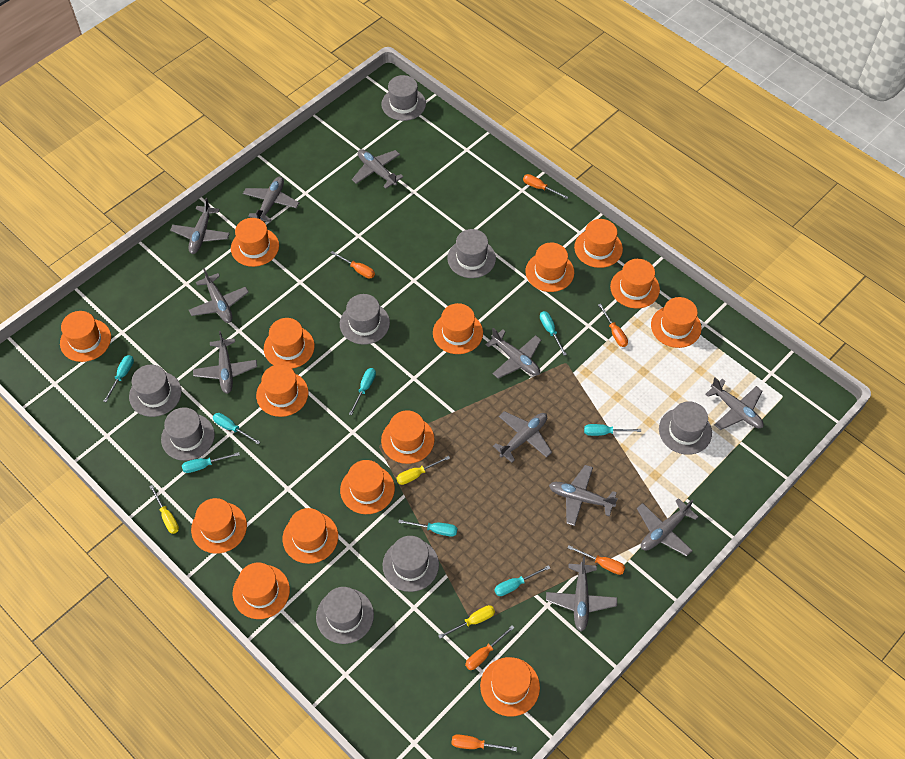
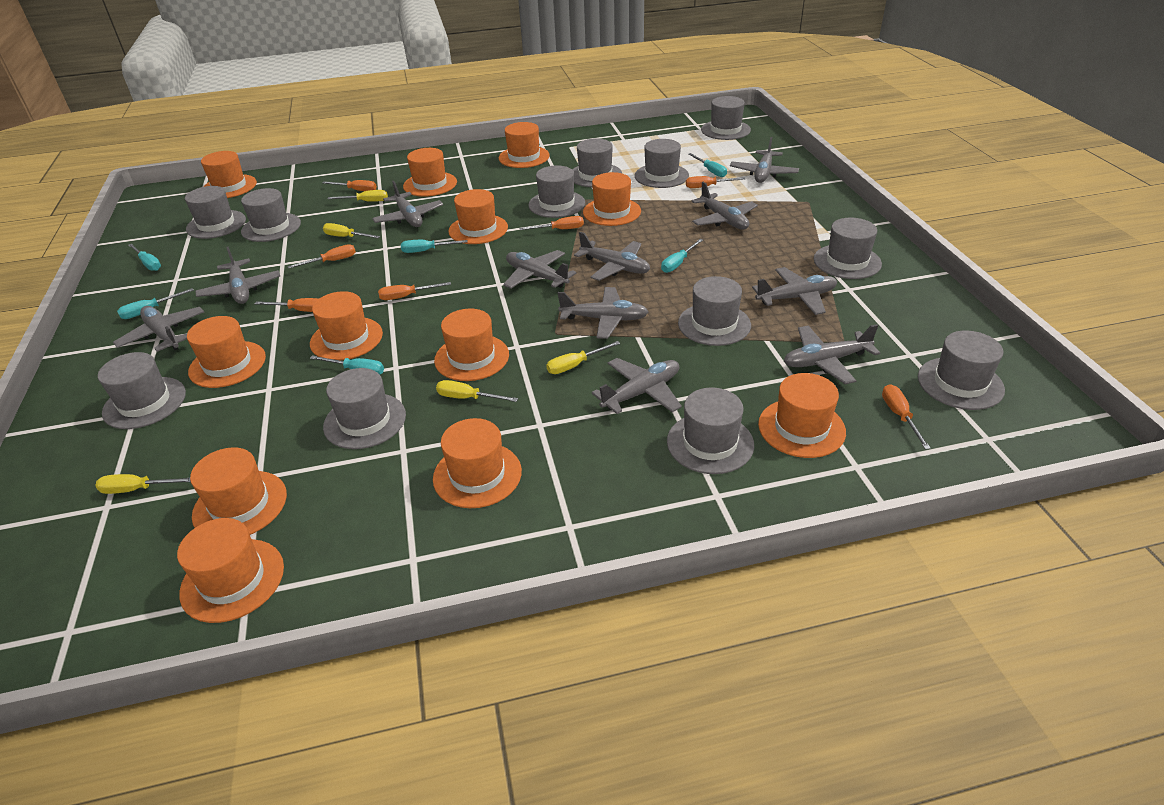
grey hat: 8 -> 12
orange hat: 15 -> 12
orange screwdriver: 6 -> 7
turquoise screwdriver: 8 -> 6
yellow screwdriver: 3 -> 5

